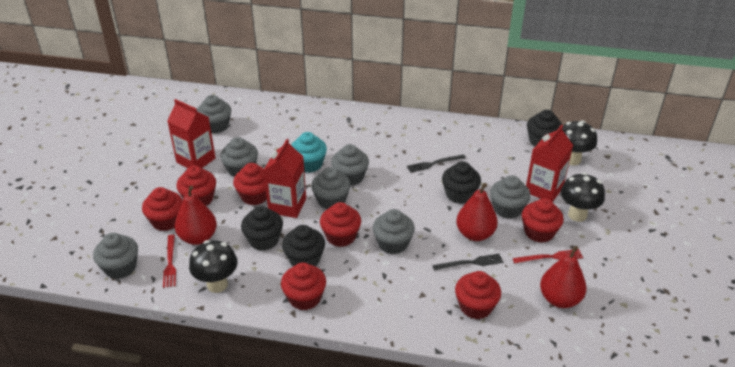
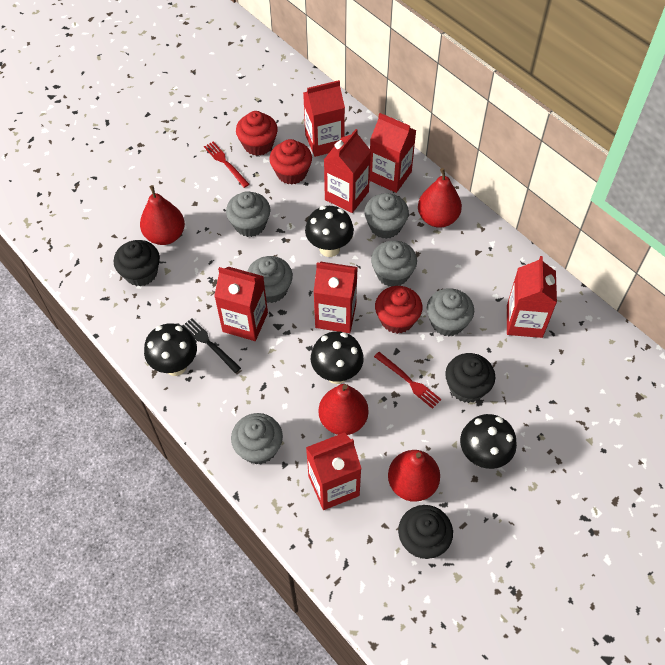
black cupcake: 4 -> 3
black fork: 2 -> 1
black mushroom: 3 -> 4
grey cupcake: 7 -> 6
red carton: 3 -> 7
red cupcake: 7 -> 3
red pear: 3 -> 4
turquoise cupcake: 1 -> 0

